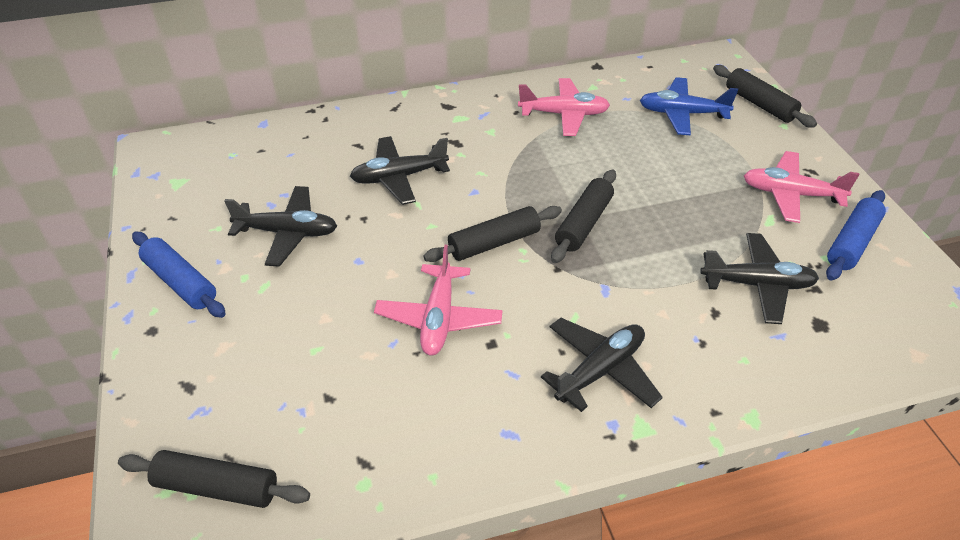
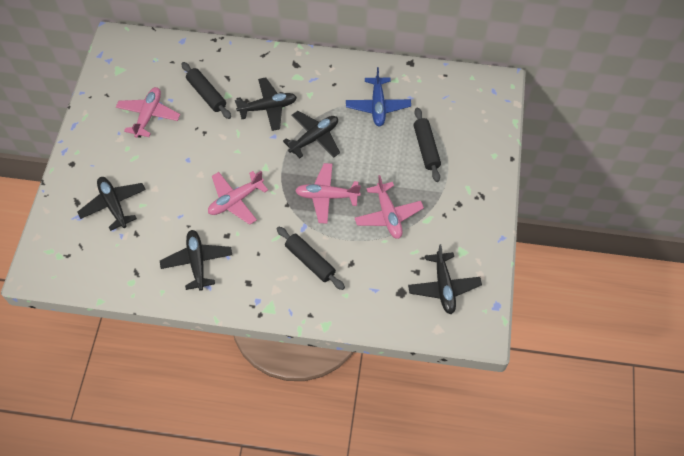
black plane: 4 -> 5
black rolling pin: 4 -> 3
blue rolling pin: 2 -> 0
pink plane: 3 -> 4

